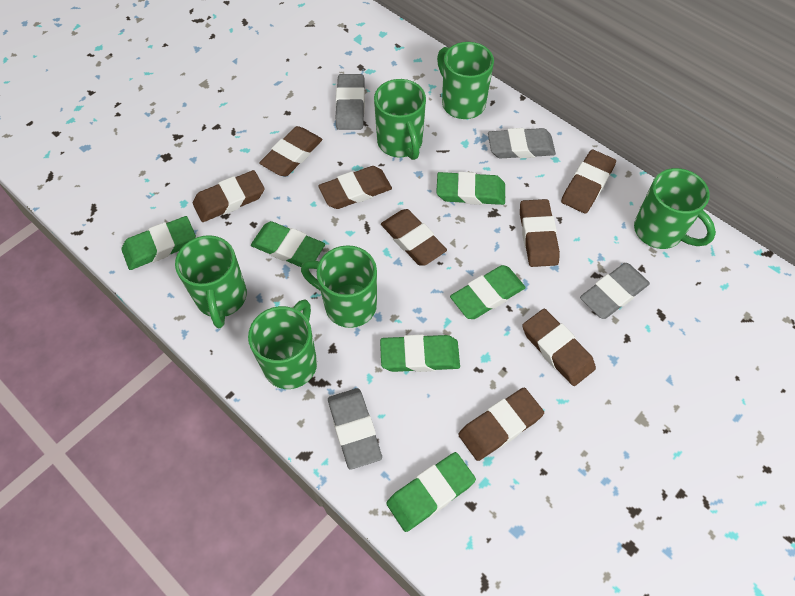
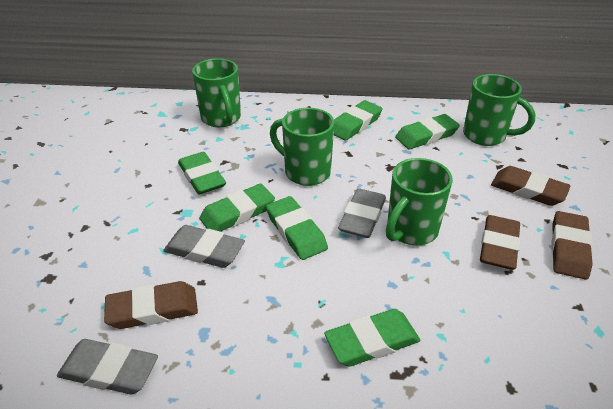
brown eraser: 8 -> 4
green mug: 6 -> 4
grey eraser: 4 -> 3

